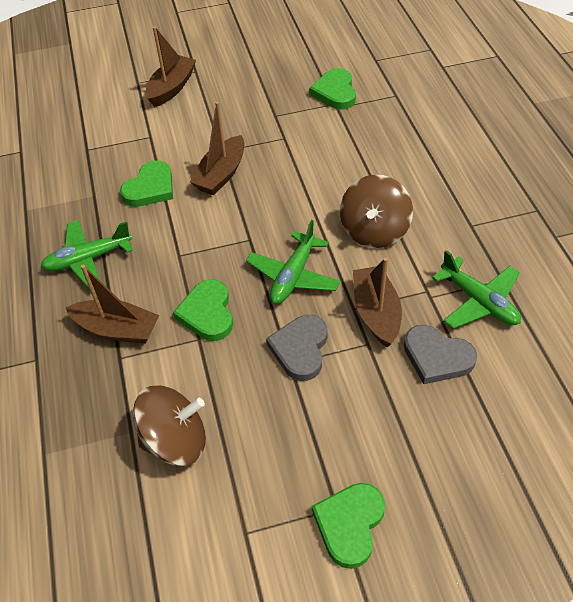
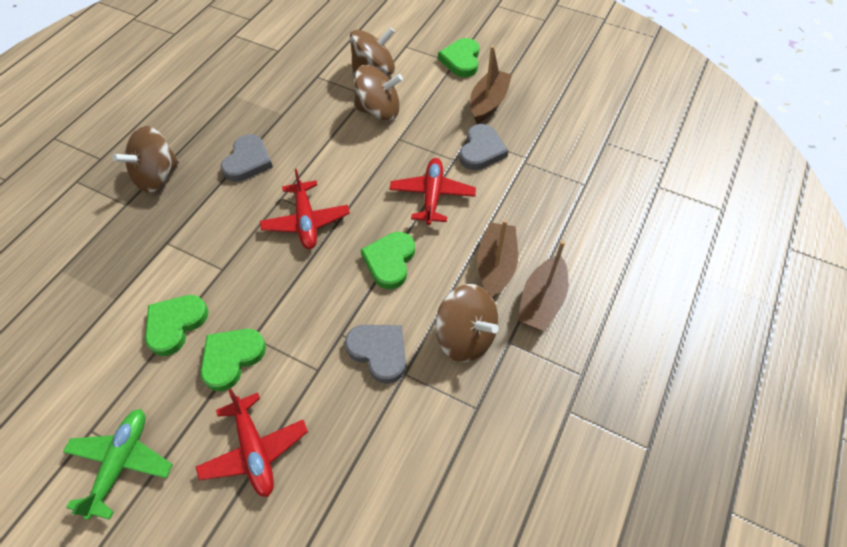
brown boat: 4 -> 3
brown spinning top: 2 -> 4
green plane: 3 -> 1
grey heart: 2 -> 3
red plane: 0 -> 3

